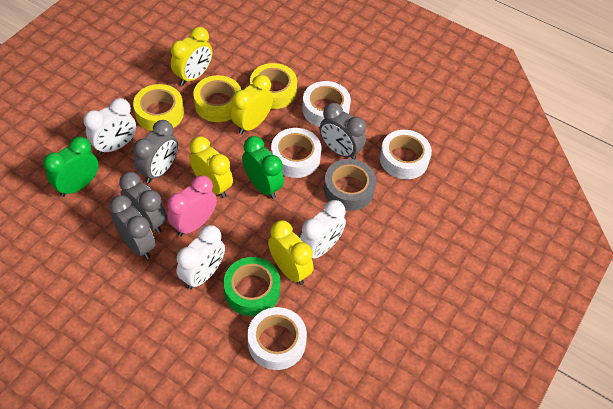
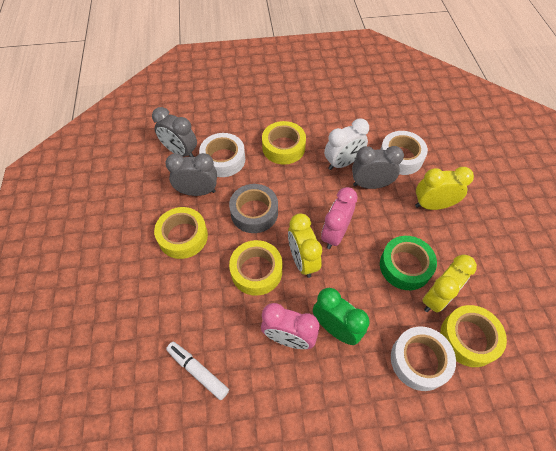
green clock: 2 -> 1
grey clock: 4 -> 3
pink clock: 1 -> 2
white clock: 3 -> 1
white marker: 0 -> 1
white tape: 4 -> 3
yellow clock: 4 -> 3
yellow tape: 3 -> 4

